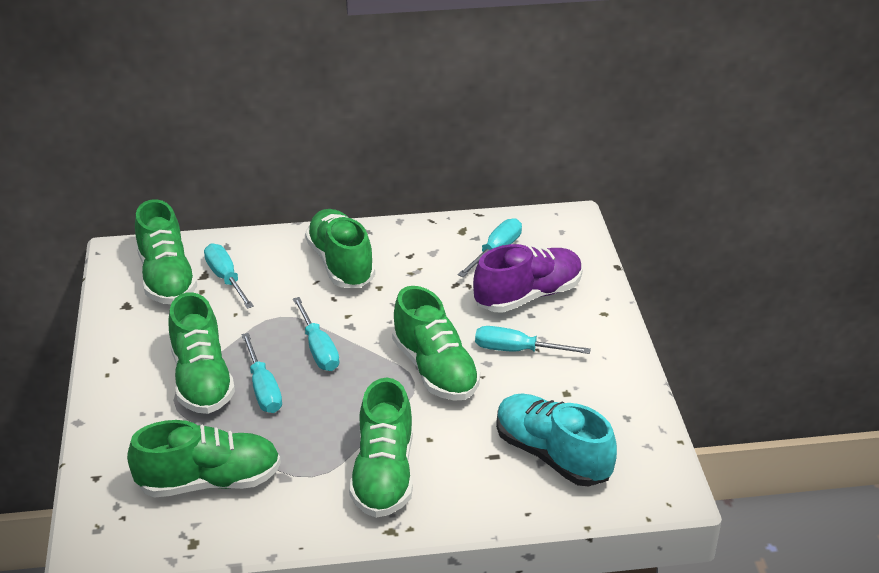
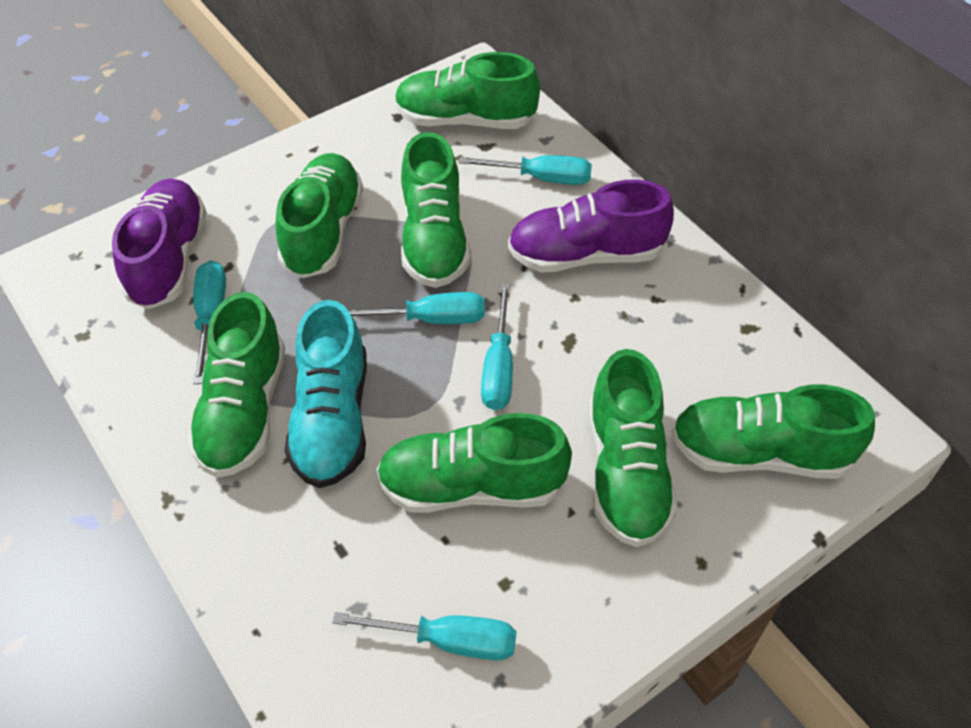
green shoe: 6 -> 7
purple shoe: 1 -> 2

